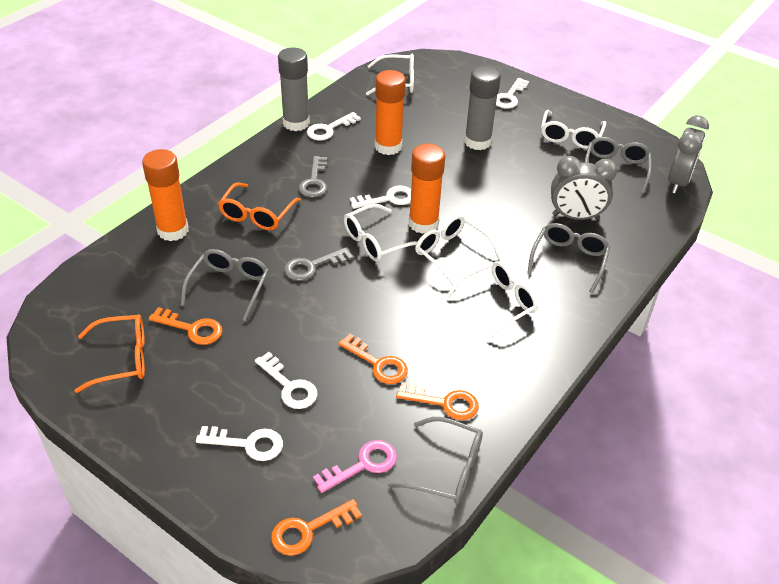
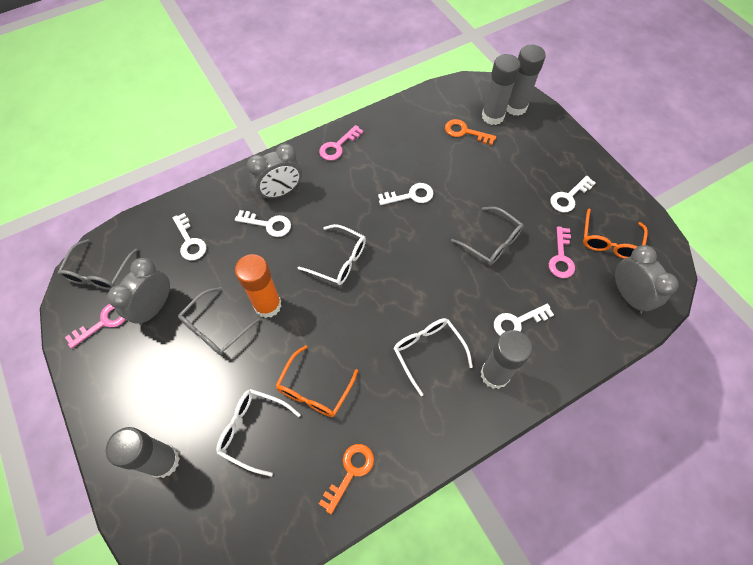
grey clock: 2 -> 3
grey glasses: 4 -> 3
grey glue stick: 2 -> 4
grey key: 2 -> 0
orange glue stick: 3 -> 1
orange key: 4 -> 2
pink key: 1 -> 3
white glasses: 5 -> 3

